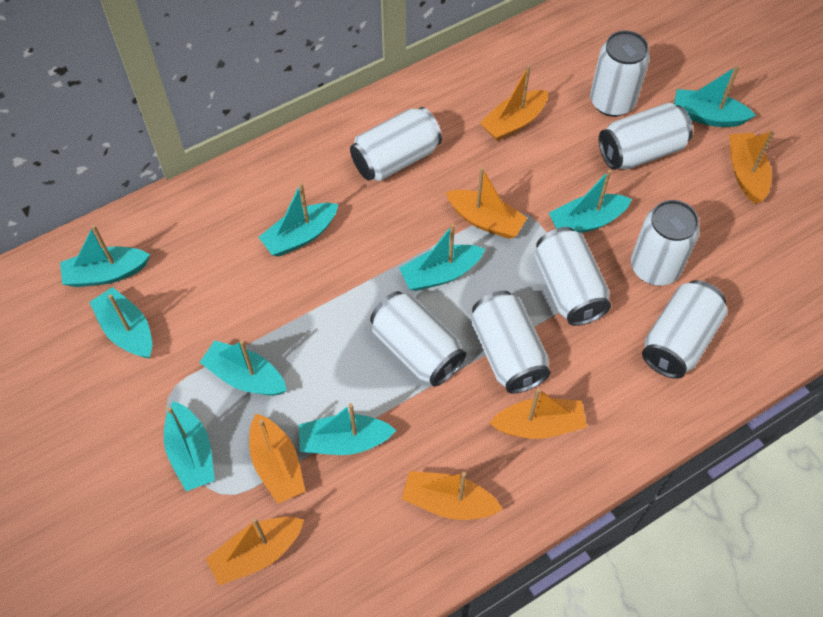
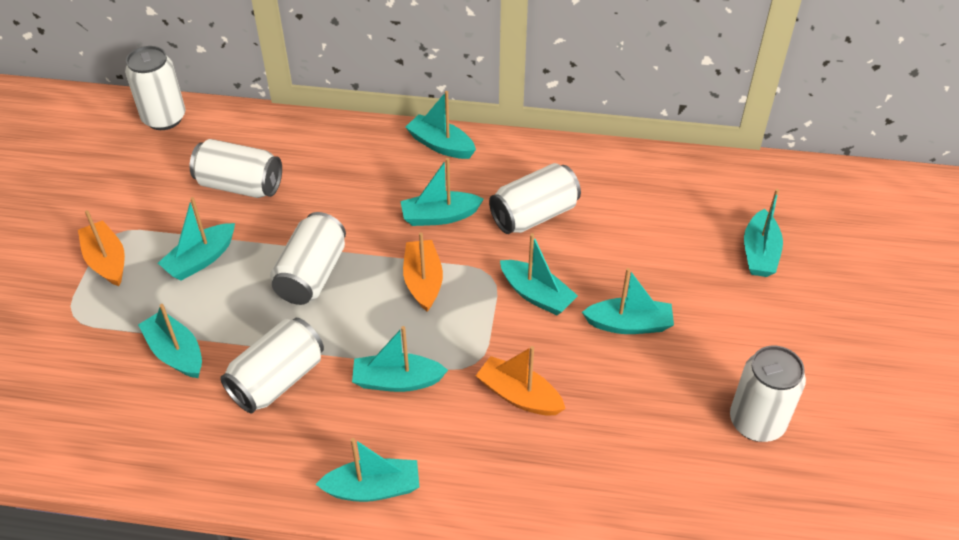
orange boat: 7 -> 3
white can: 8 -> 6

